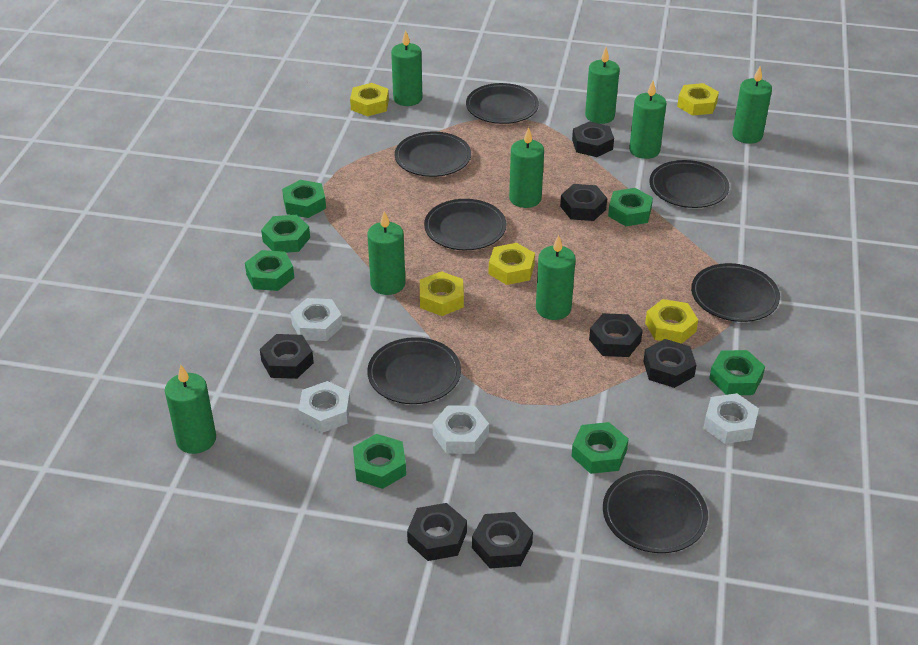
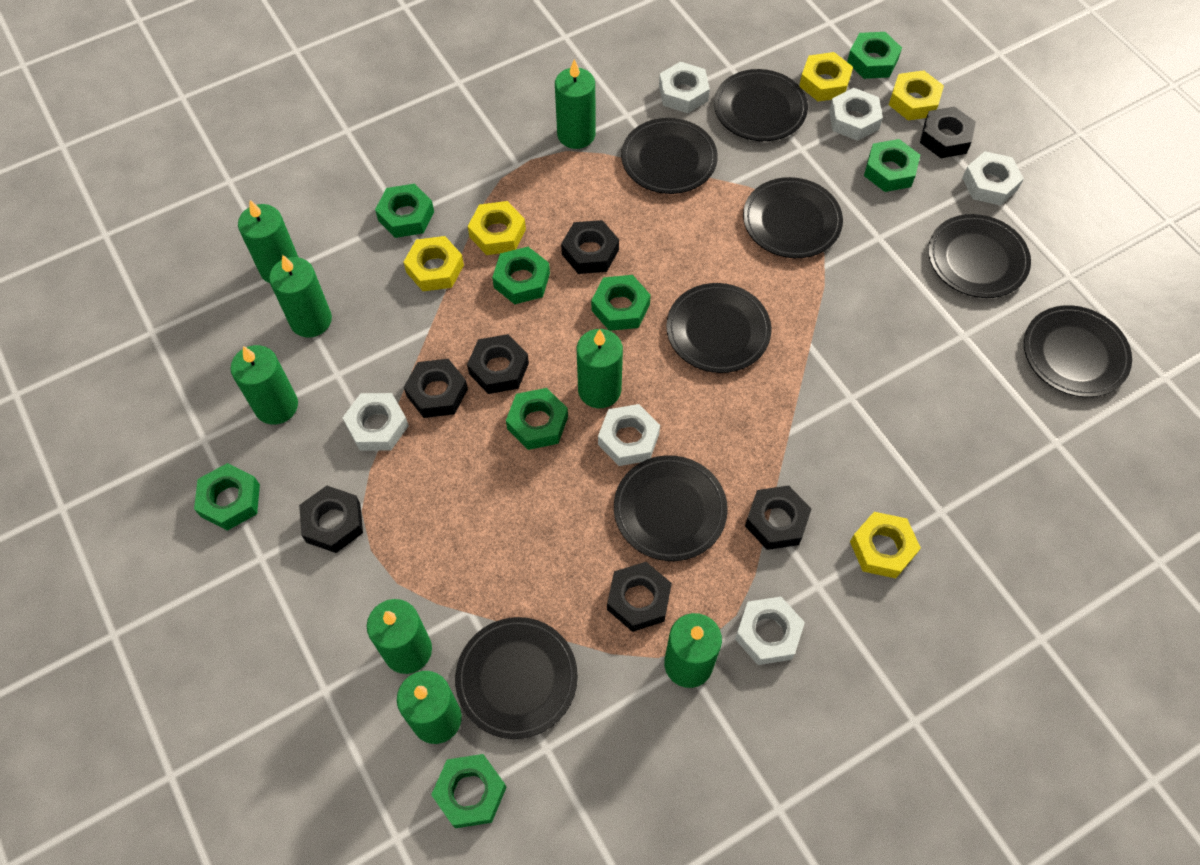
black plate: 7 -> 8
green nut: 7 -> 8
white nut: 4 -> 6

